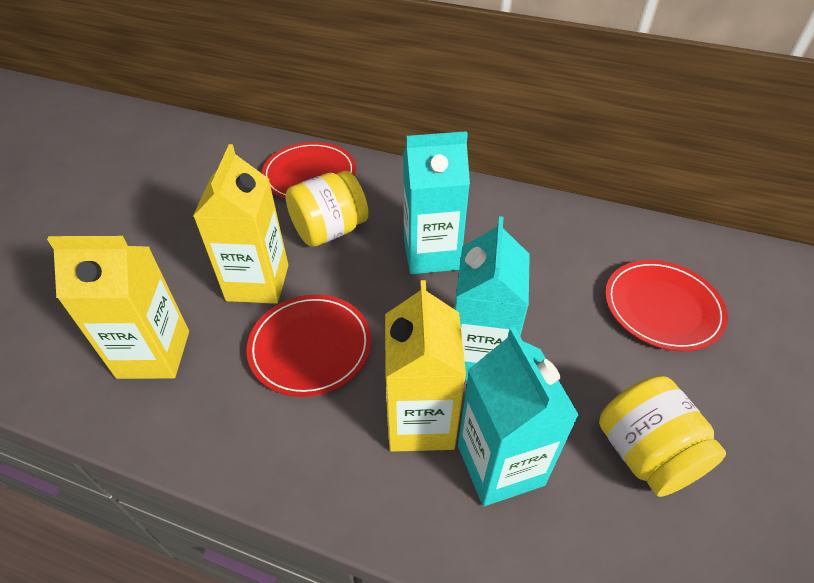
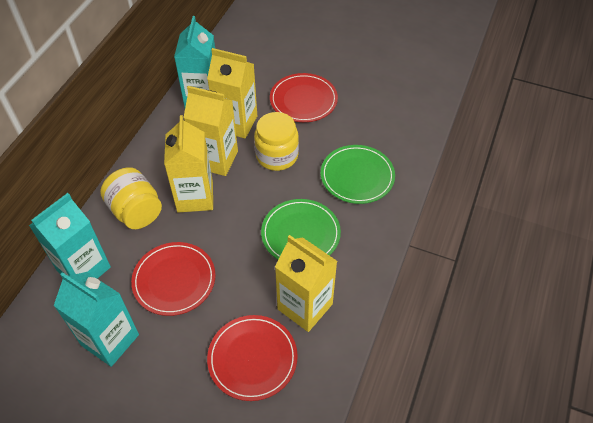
green plate: 0 -> 2
yellow carton: 3 -> 4

